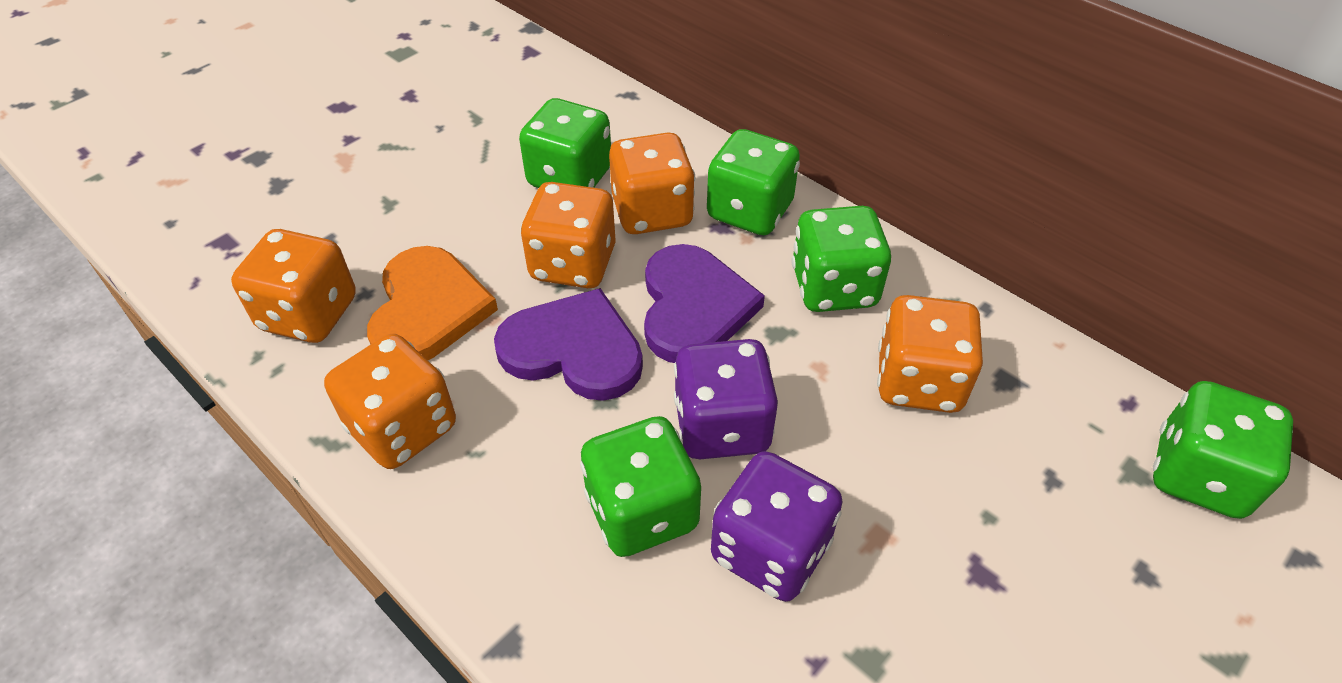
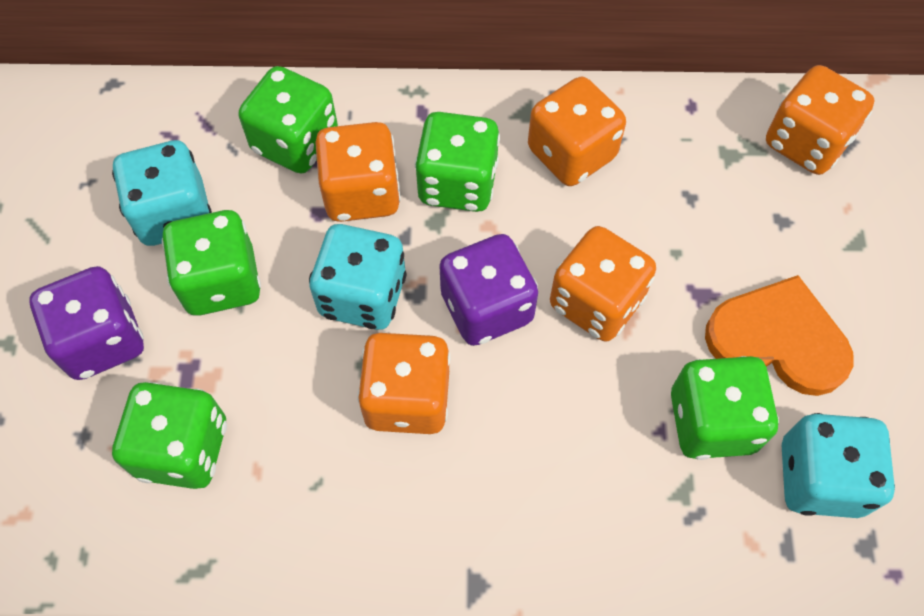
purple heart: 2 -> 0
turquoise dice: 0 -> 3

